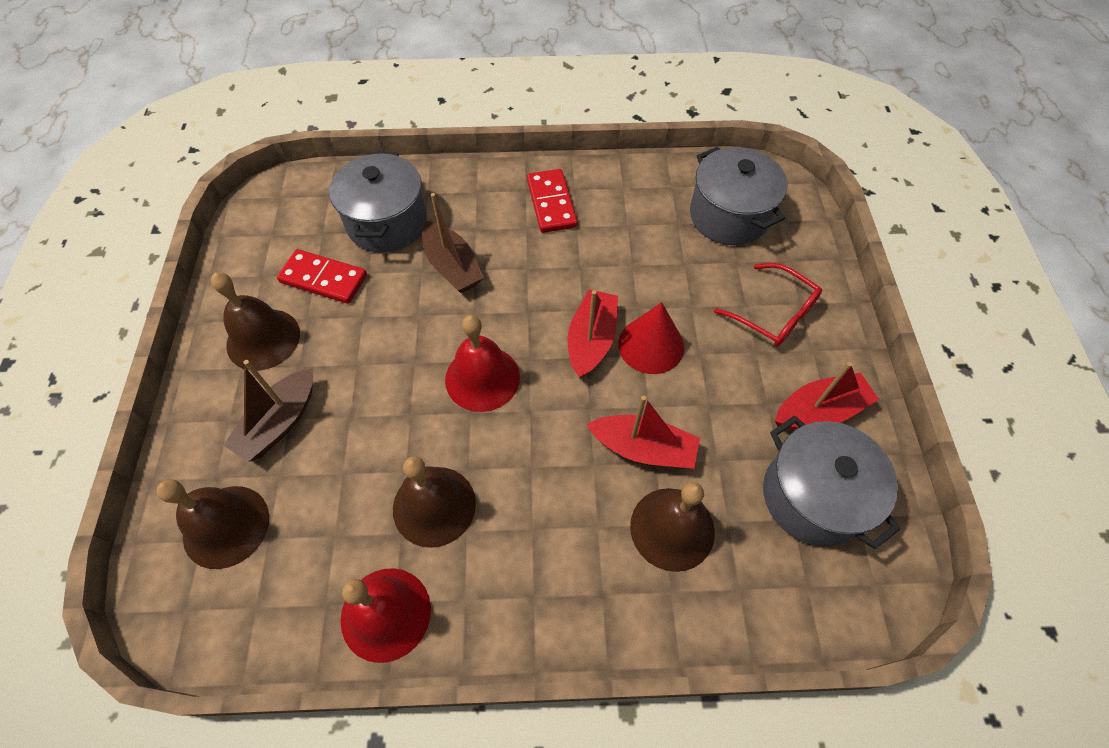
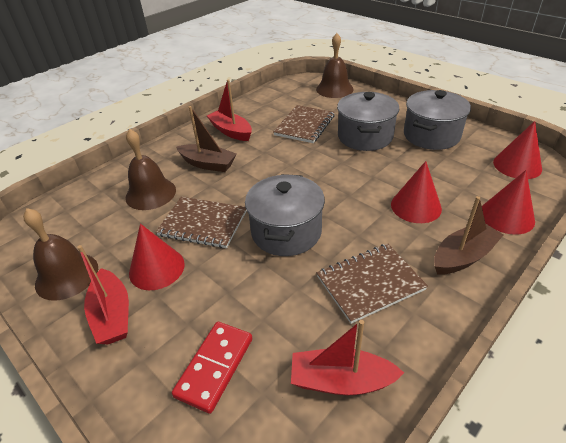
brown bell: 4 -> 3
brown notebook: 0 -> 3
red bell: 2 -> 0
red cone: 1 -> 4
red domino: 2 -> 1
red glasses: 1 -> 0

